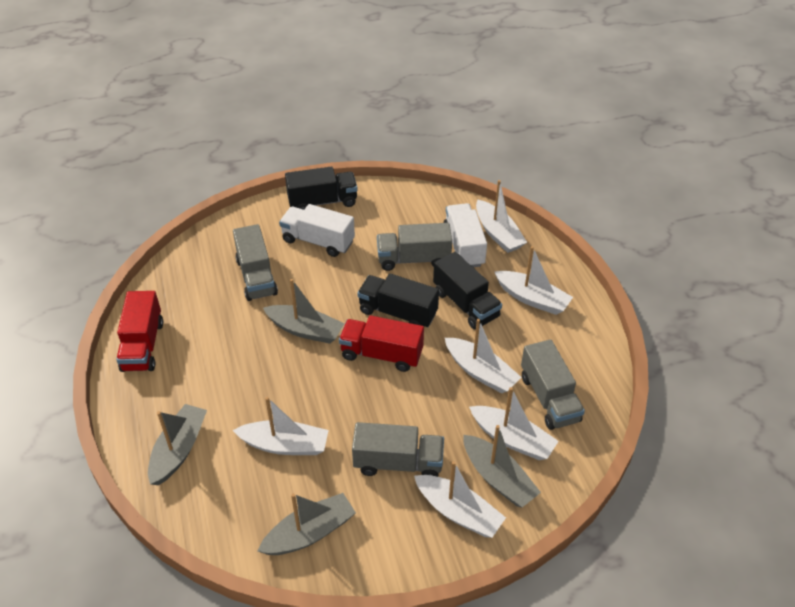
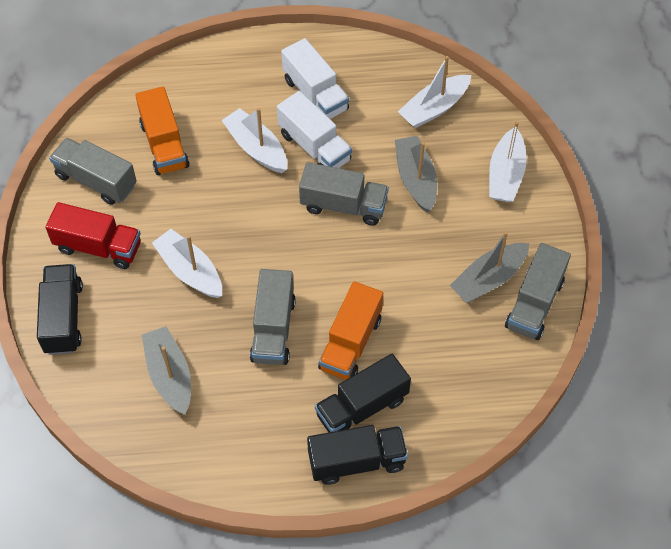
grey boat: 4 -> 3
orange truck: 0 -> 2
red truck: 2 -> 1
white boat: 6 -> 4

